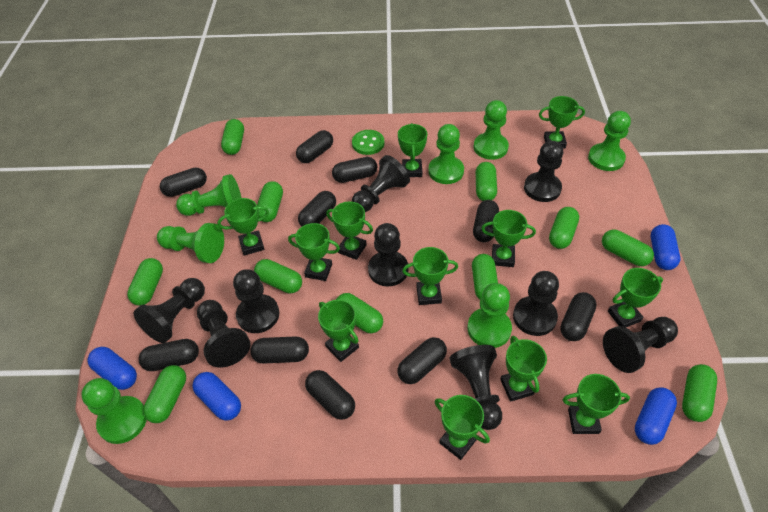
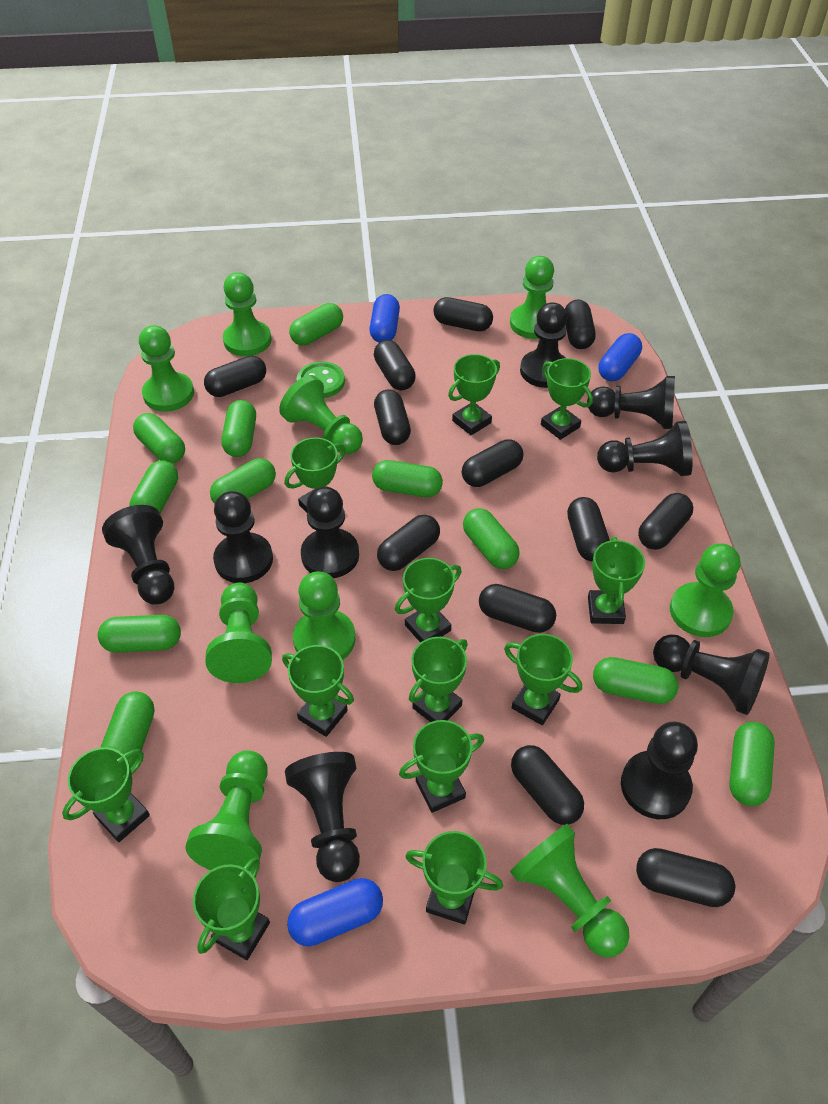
black capsule: 10 -> 12
blue capsule: 4 -> 3
green pawn: 7 -> 9

